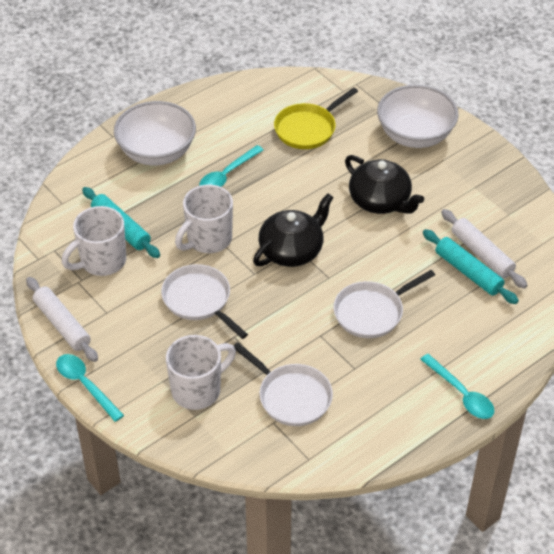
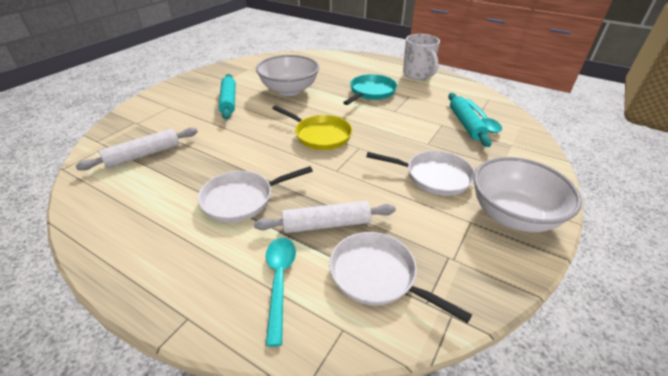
black teapot: 2 -> 0
turquoise pan: 0 -> 1
turquoise spoon: 3 -> 2
white mug: 3 -> 1

